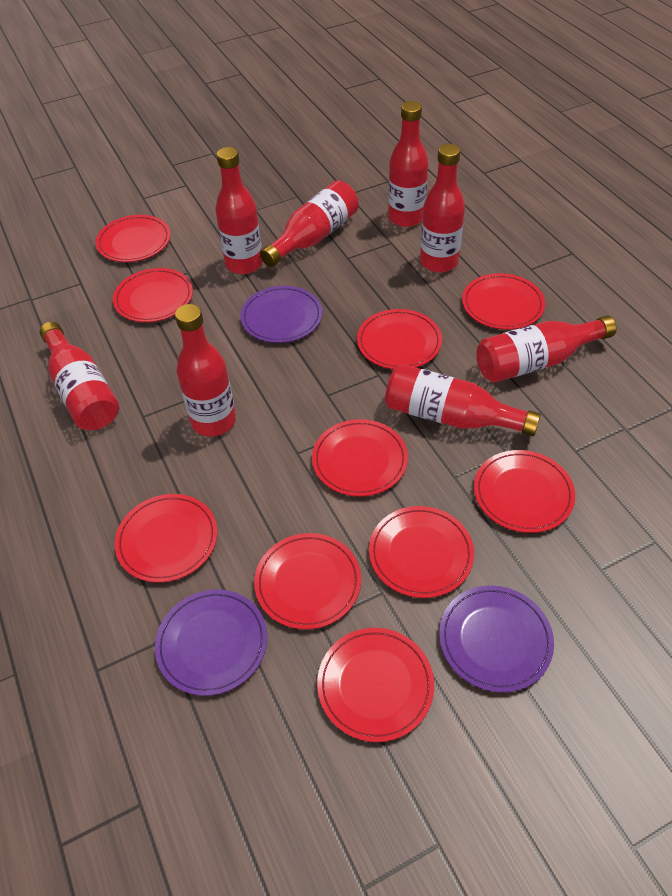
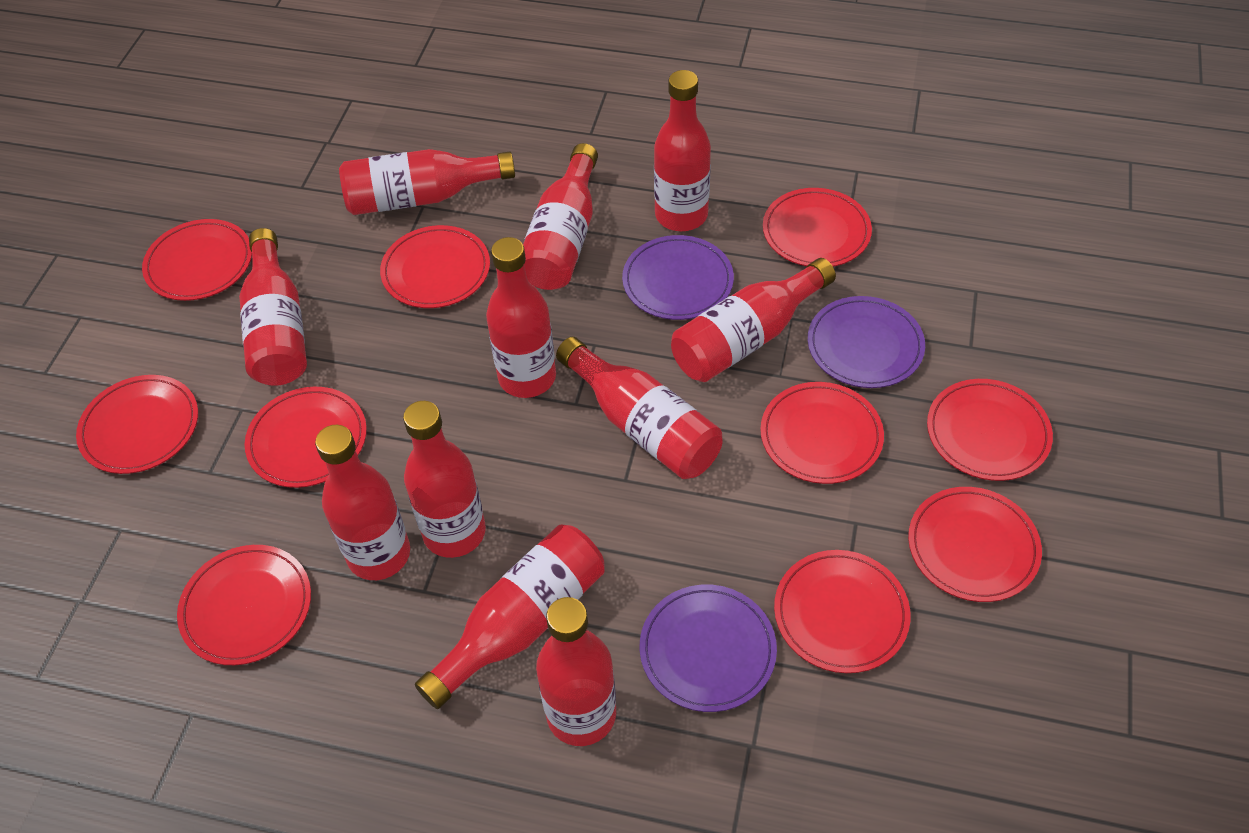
red bottle: 8 -> 11

